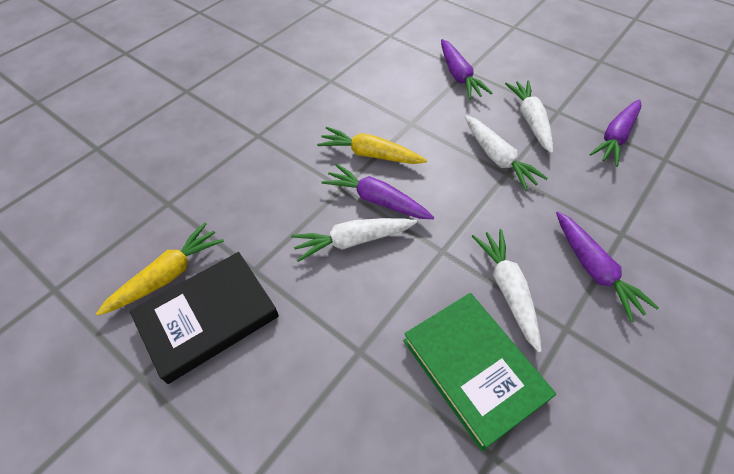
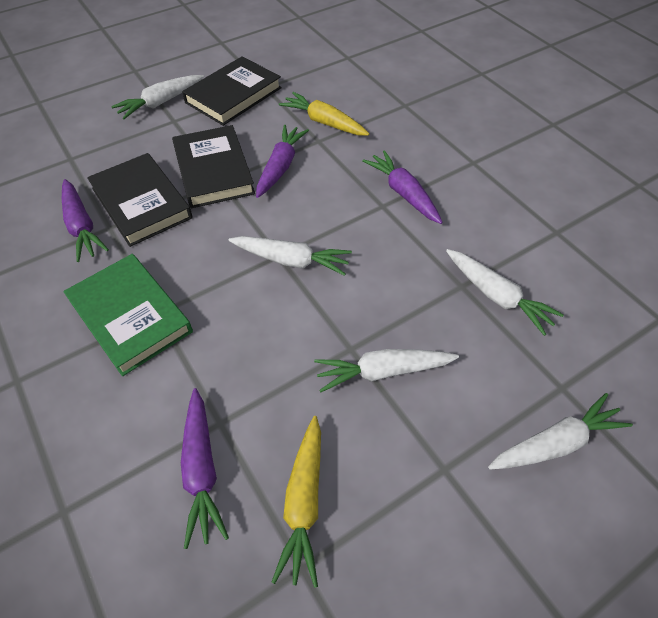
black book: 1 -> 3
white carrot: 4 -> 5

